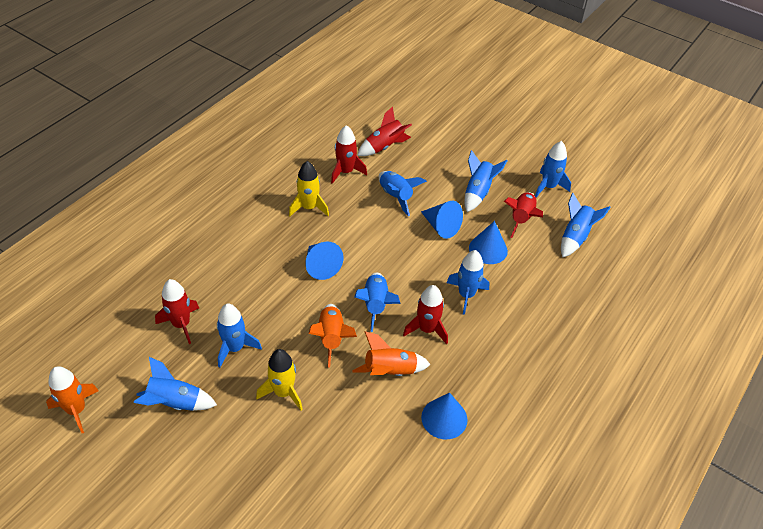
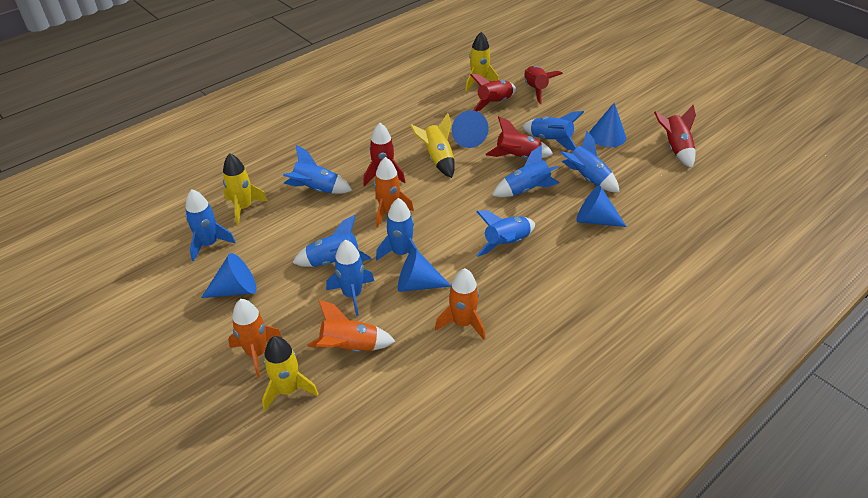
blue cone: 4 -> 5
blue rocket: 8 -> 9
orange rocket: 3 -> 4
yellow rocket: 2 -> 4

